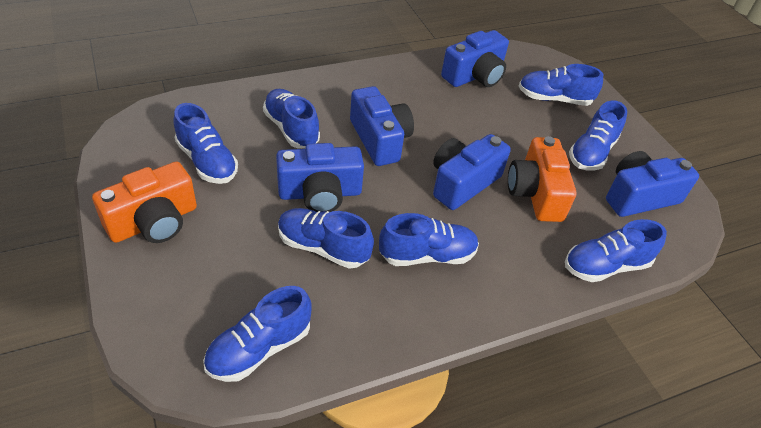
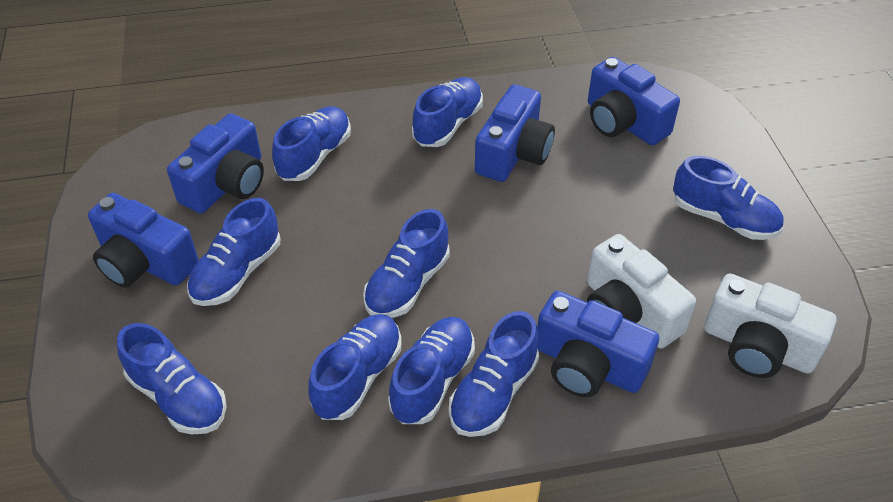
blue shoe: 8 -> 9
orange camera: 2 -> 0
white camera: 0 -> 2

